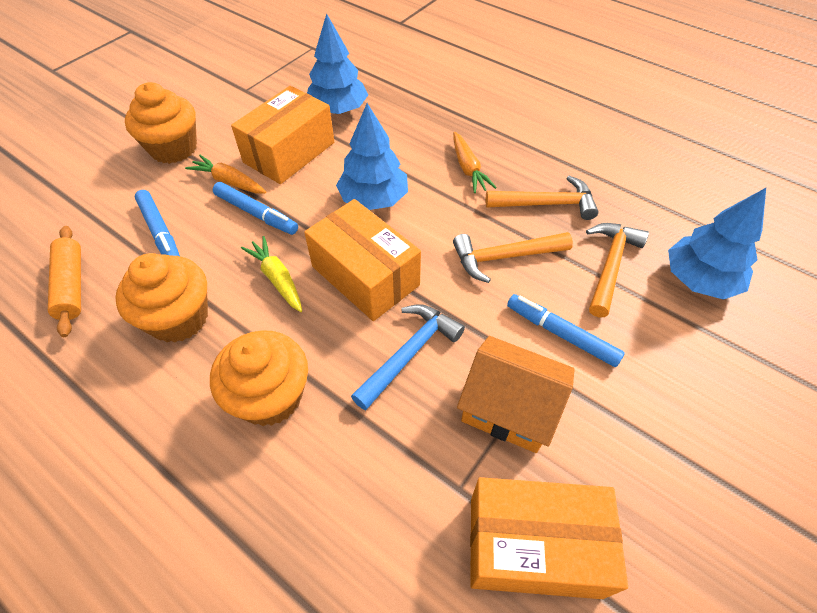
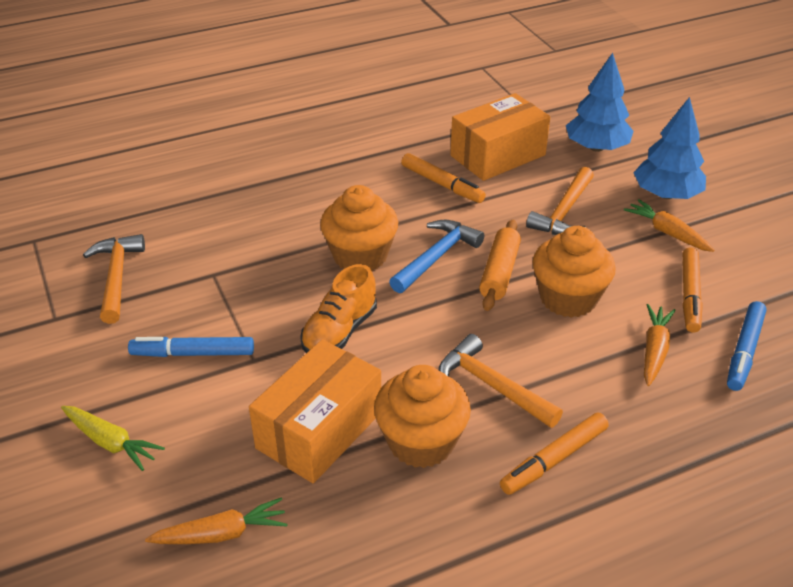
blue marker: 3 -> 2
blue tree: 3 -> 2
orange box: 3 -> 2
orange carrot: 2 -> 3
orange house: 1 -> 0
orange marker: 0 -> 3
orange shoe: 0 -> 1

